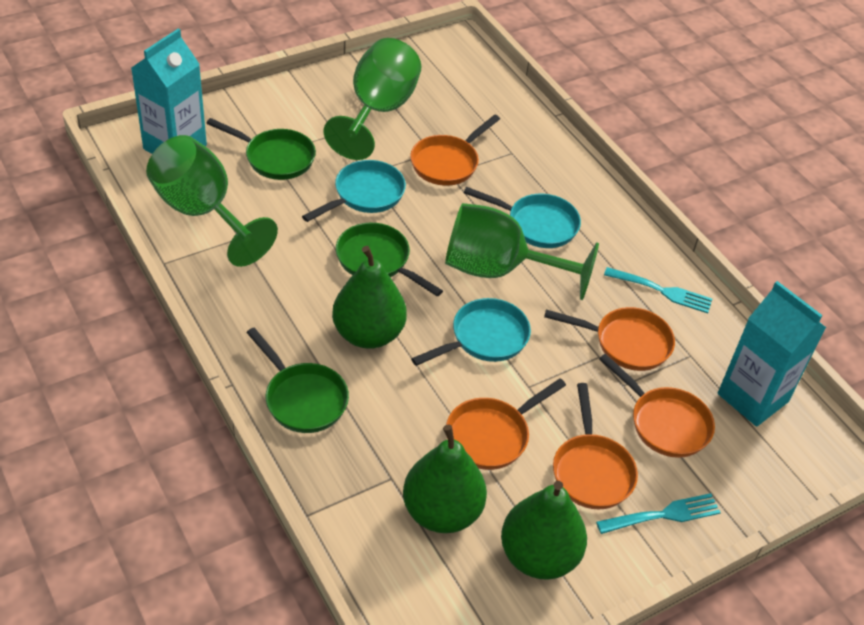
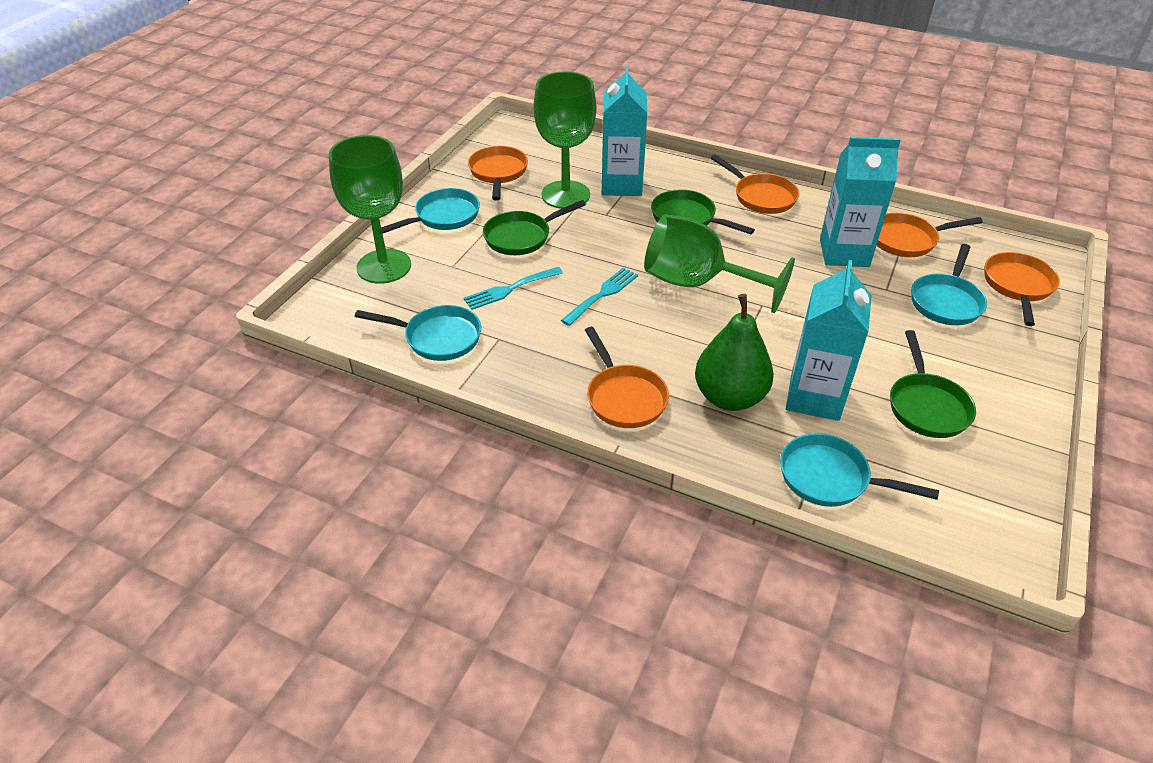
green pear: 3 -> 1
turquoise carton: 2 -> 3
turquoise pan: 3 -> 4

